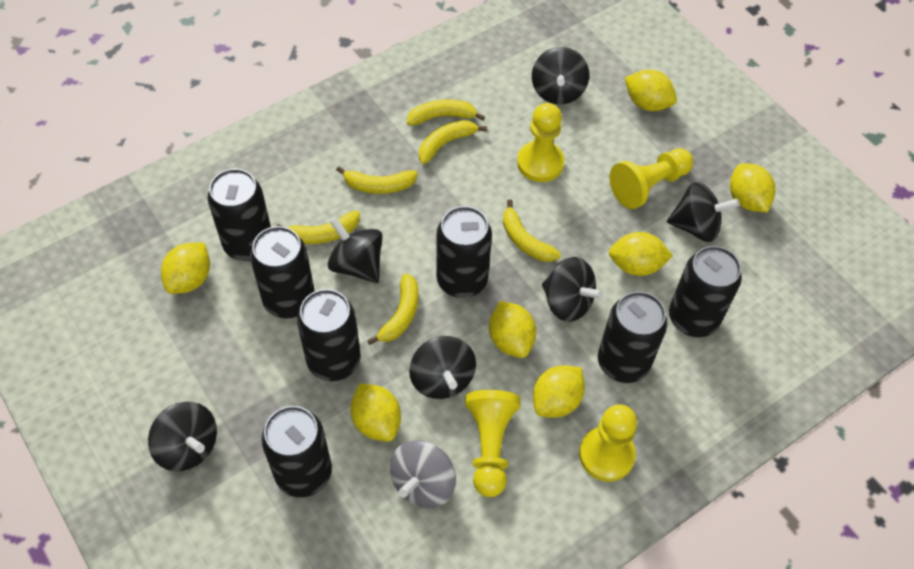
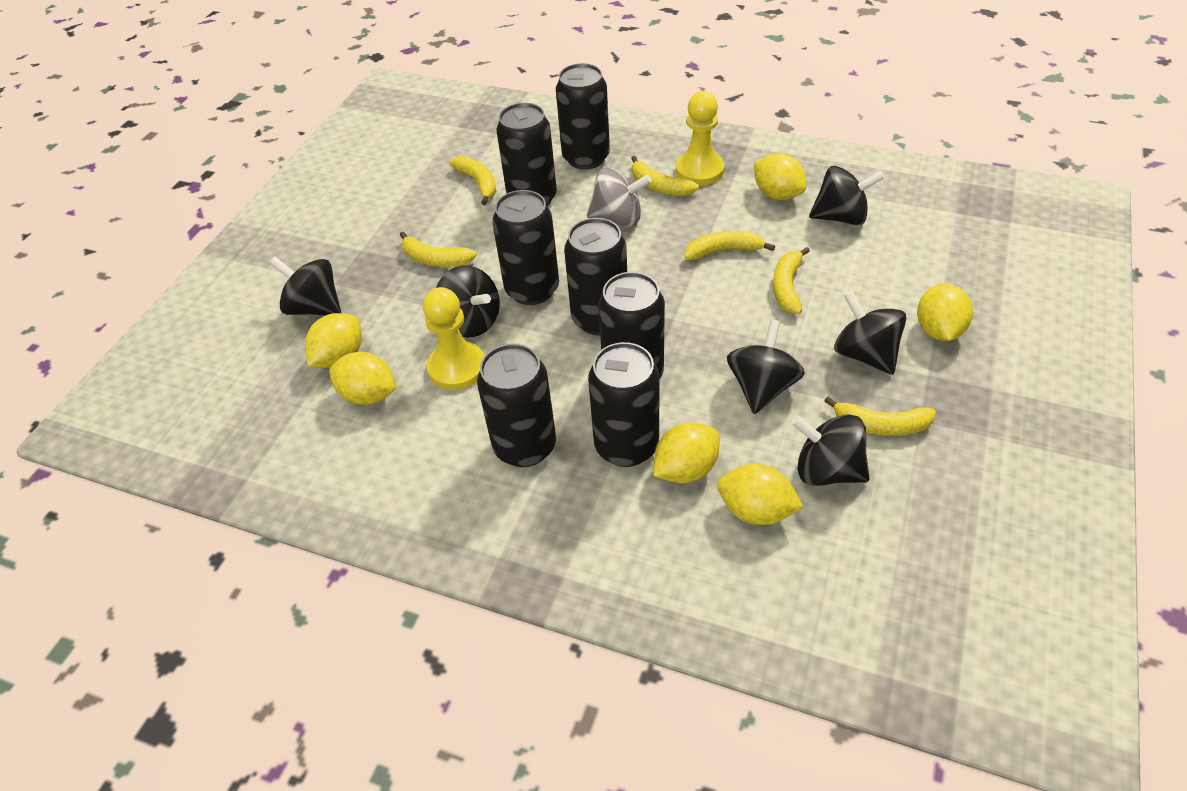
yellow lemon: 7 -> 6
yellow pawn: 4 -> 2

